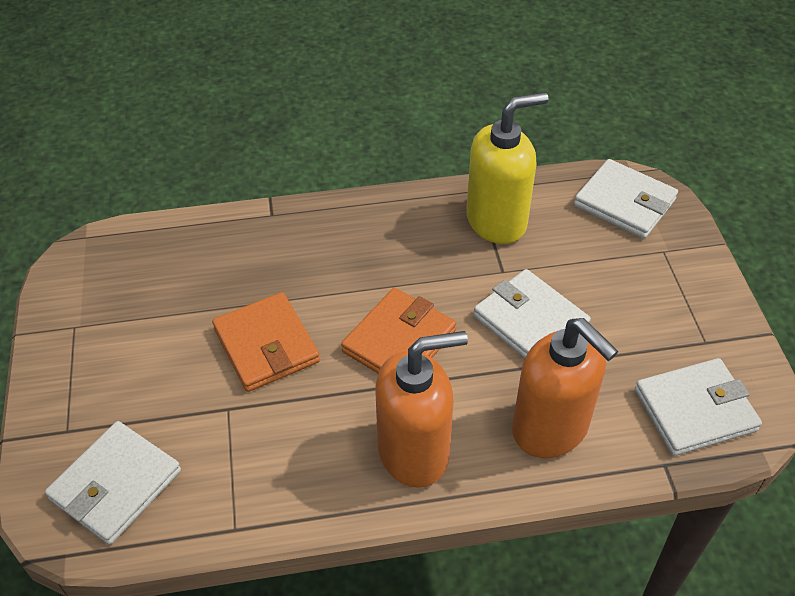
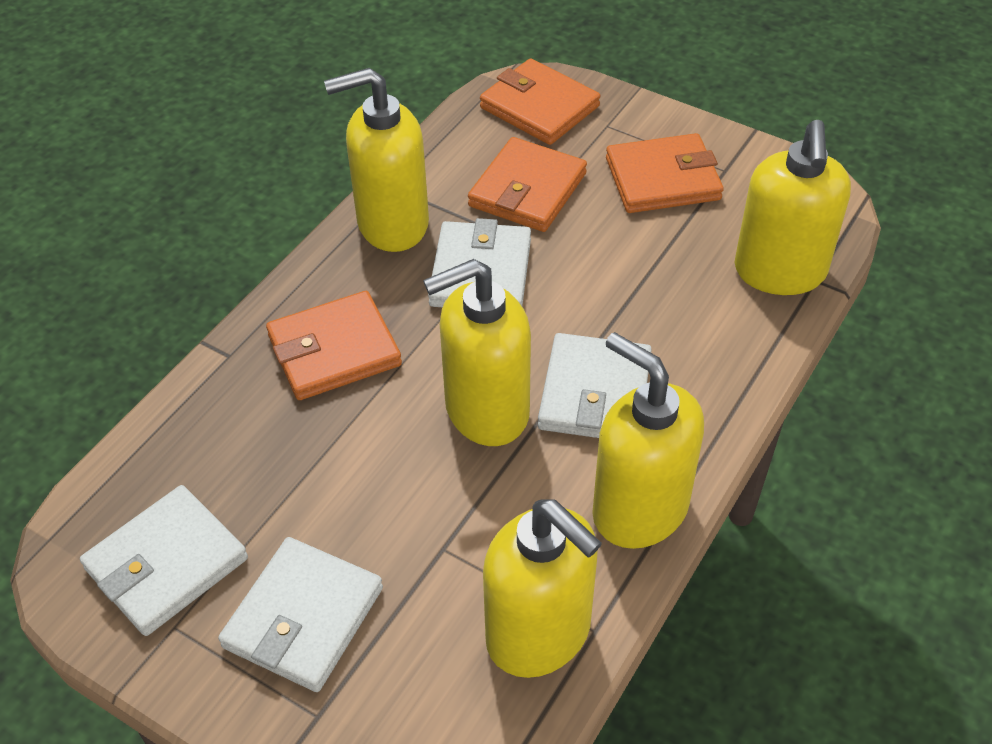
orange soap dispenser: 2 -> 0
orange wallet: 2 -> 4
yellow soap dispenser: 1 -> 5

